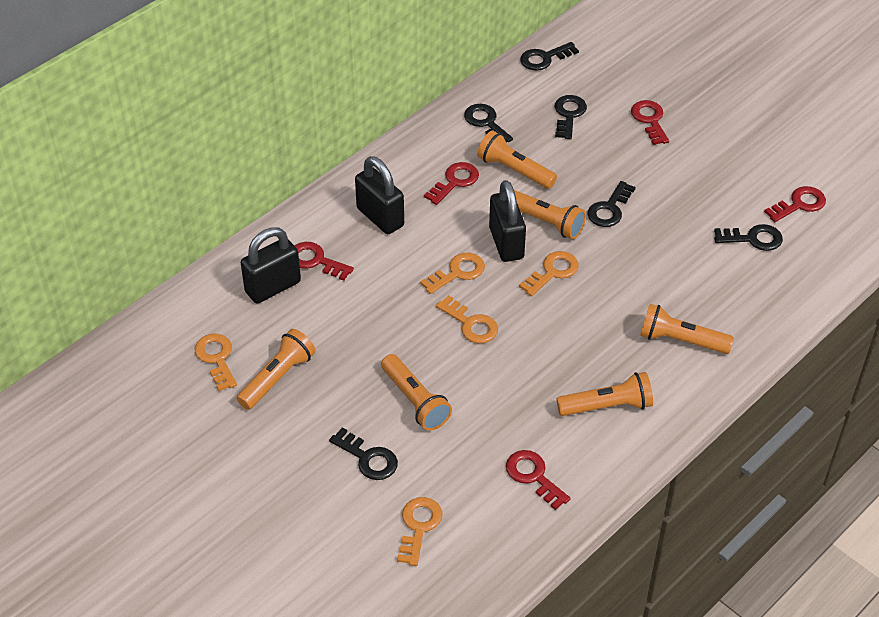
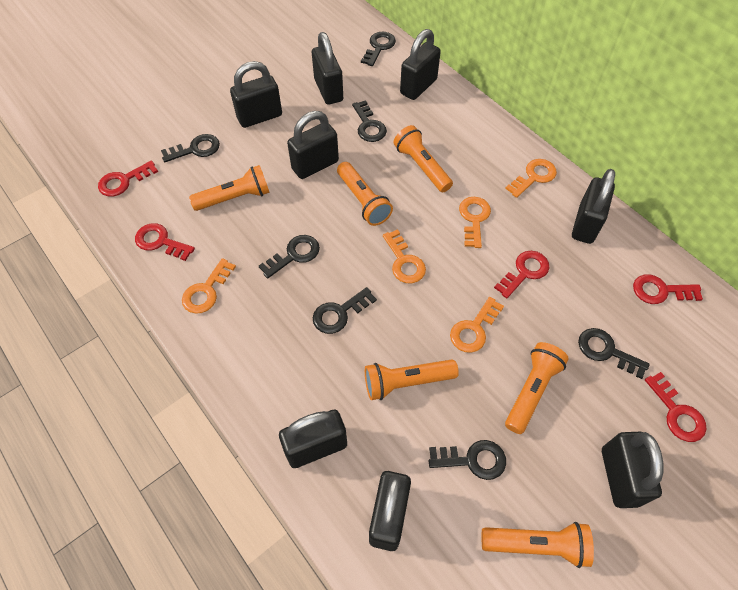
black key: 6 -> 7
black padlock: 3 -> 8

